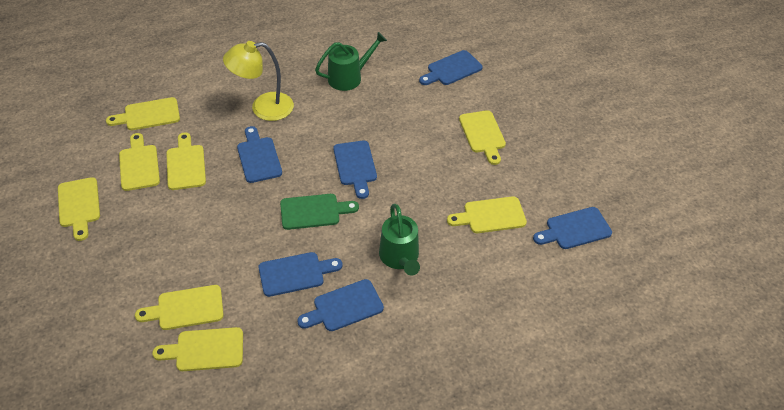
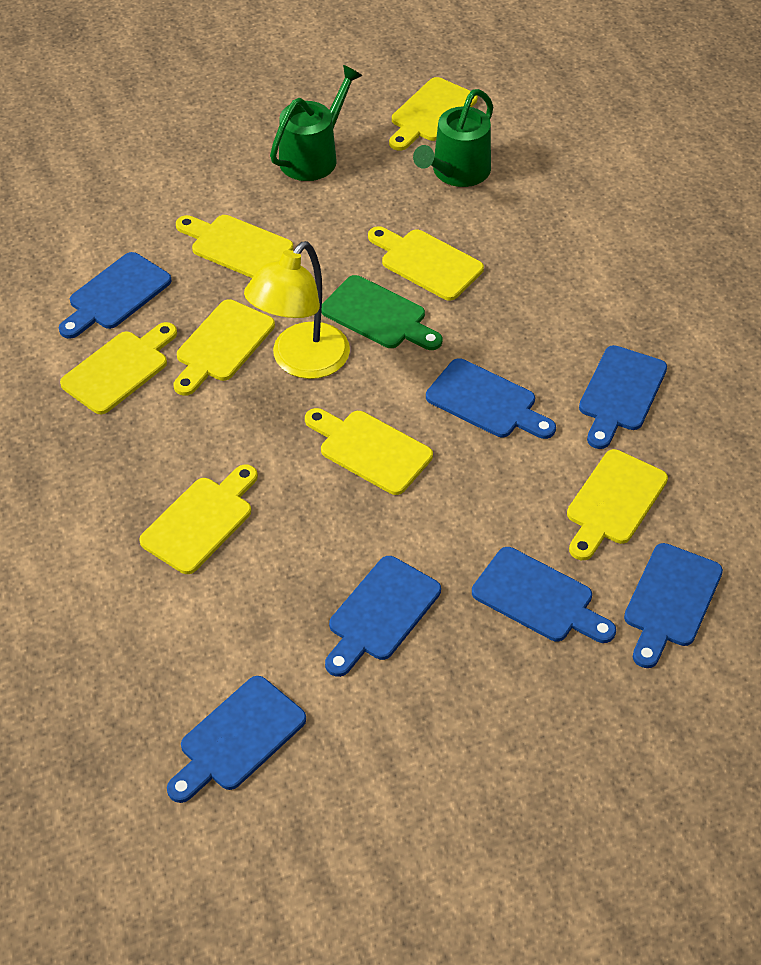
blue cutting board: 6 -> 7

